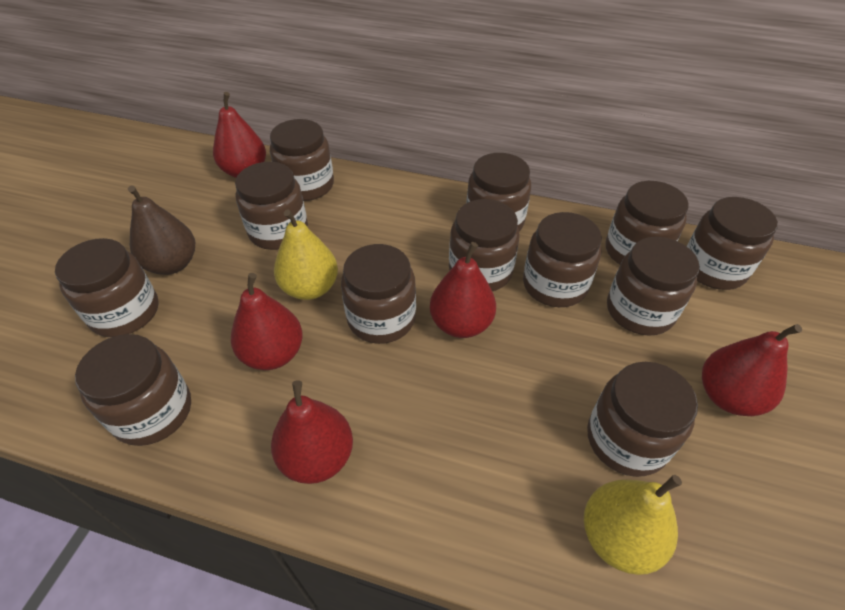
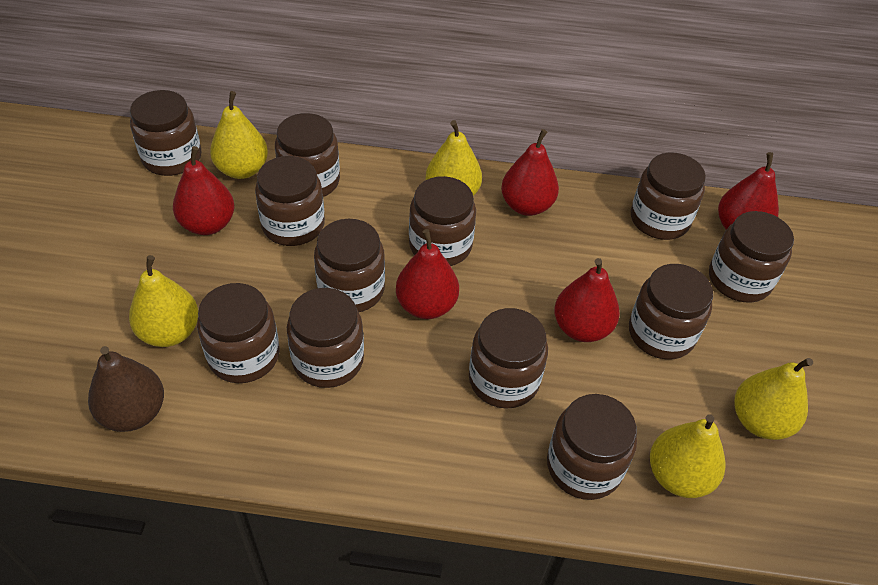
yellow pear: 2 -> 5

